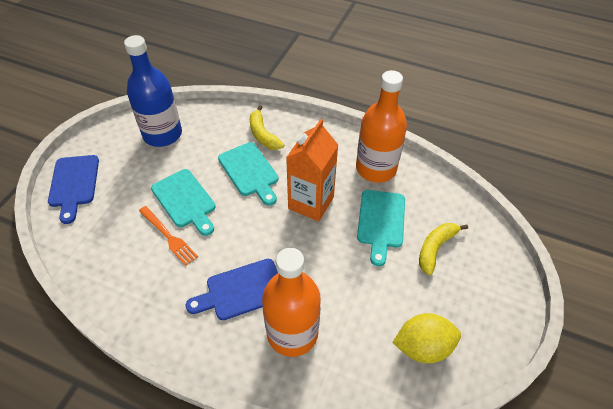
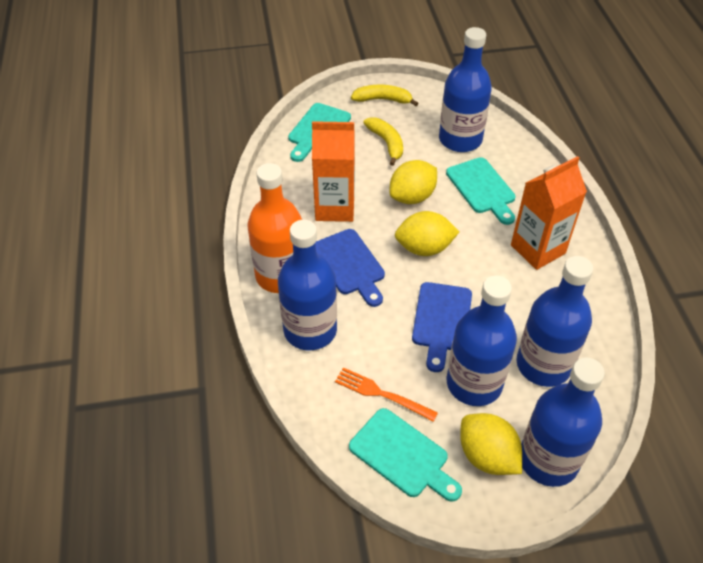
blue bottle: 1 -> 5
orange bottle: 2 -> 1
orange carton: 1 -> 2
yellow lemon: 1 -> 3

